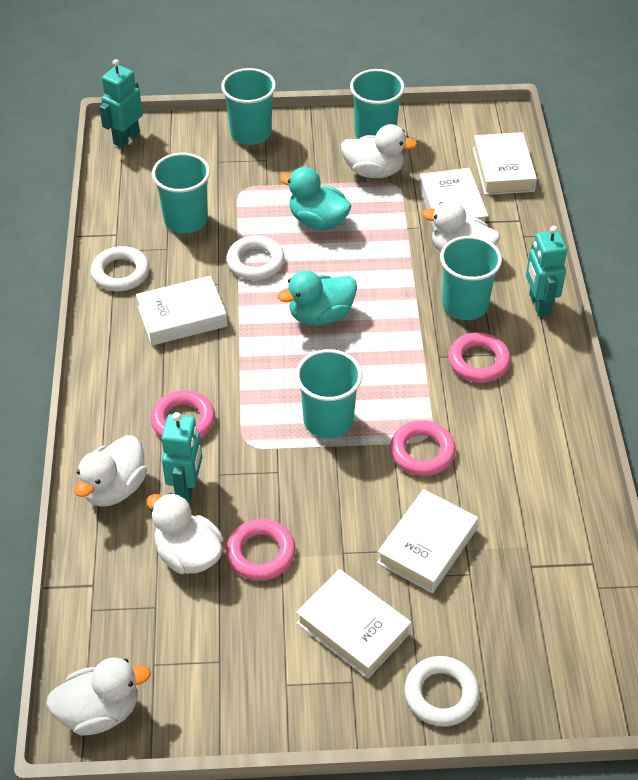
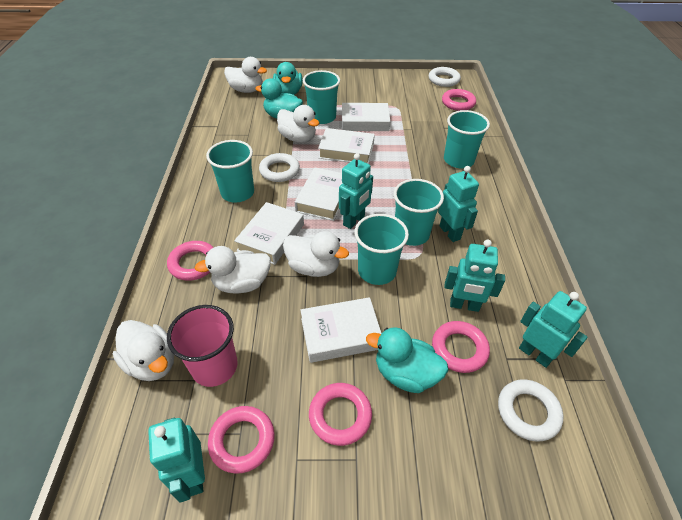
pink cup: 0 -> 1
pink ring: 4 -> 5
turquoise duck: 2 -> 3
turquoise robot: 3 -> 5

